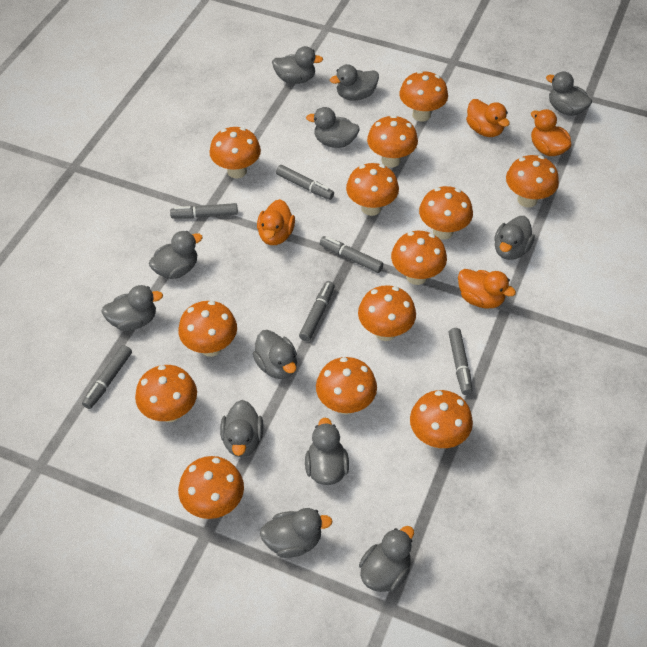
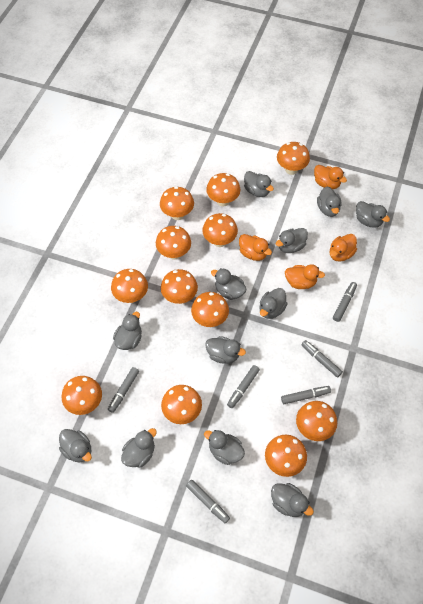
orange mushroom: 13 -> 12

